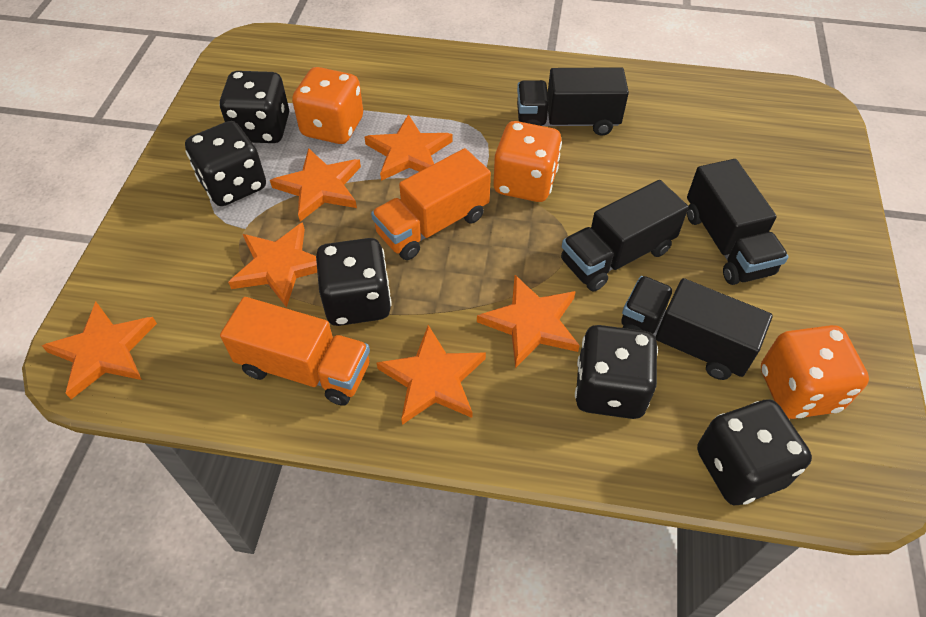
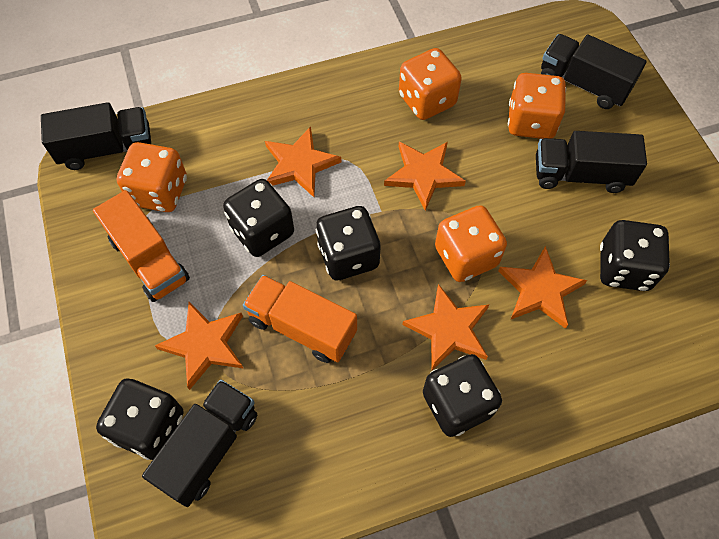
orange dice: 3 -> 4
orange star: 6 -> 5

